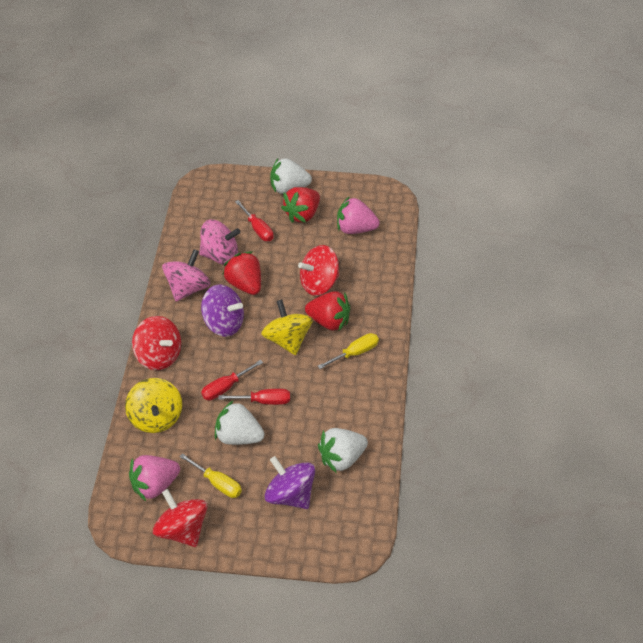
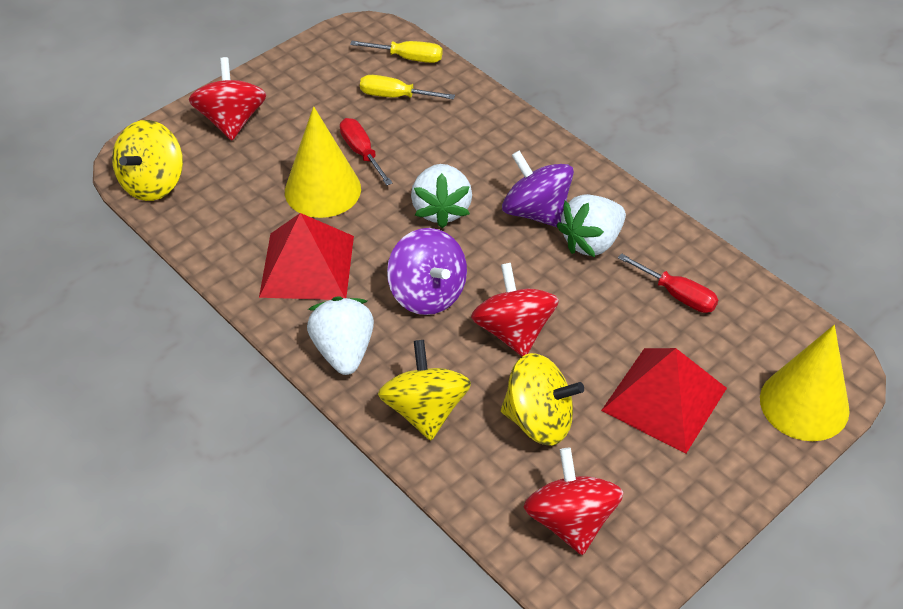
pink spinning top: 2 -> 0
pink strawberry: 2 -> 0
red pyramid: 0 -> 2
red screwdriver: 3 -> 2
red strawberry: 3 -> 0
yellow cone: 0 -> 2
yellow spinning top: 2 -> 3

